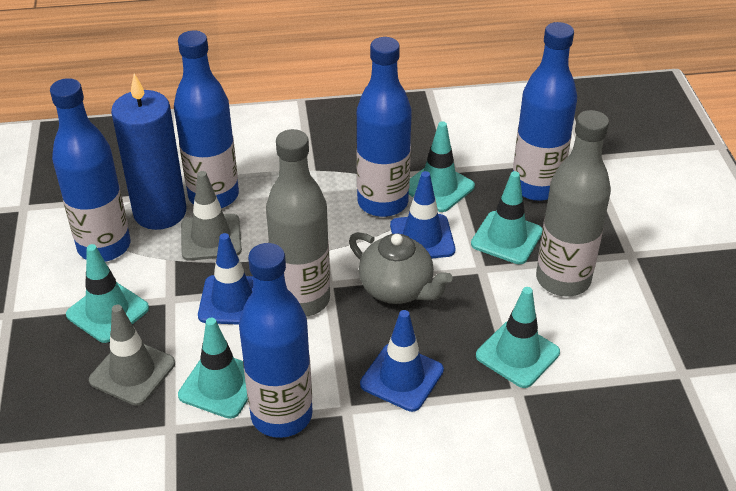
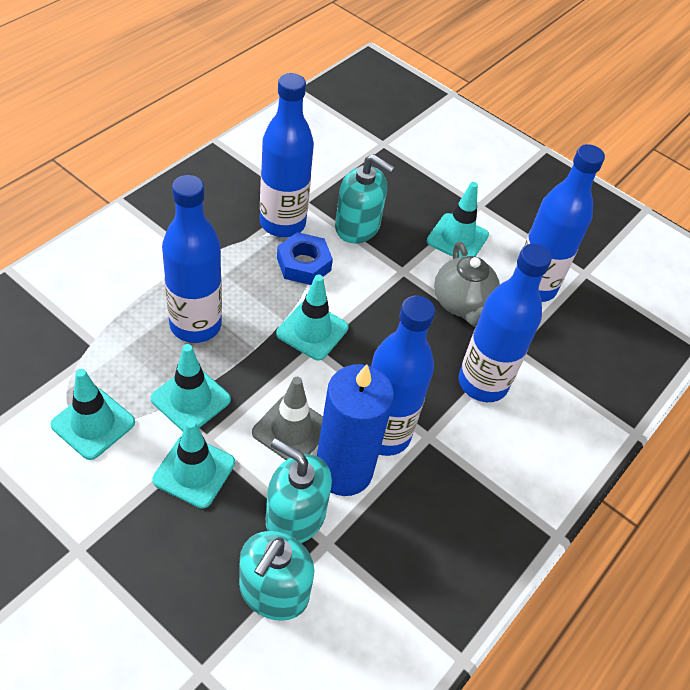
blue nut: 0 -> 1
blue traffic cone: 3 -> 0
grey bottle: 2 -> 0
grey traffic cone: 2 -> 1
turquoise soap dispenser: 0 -> 3

